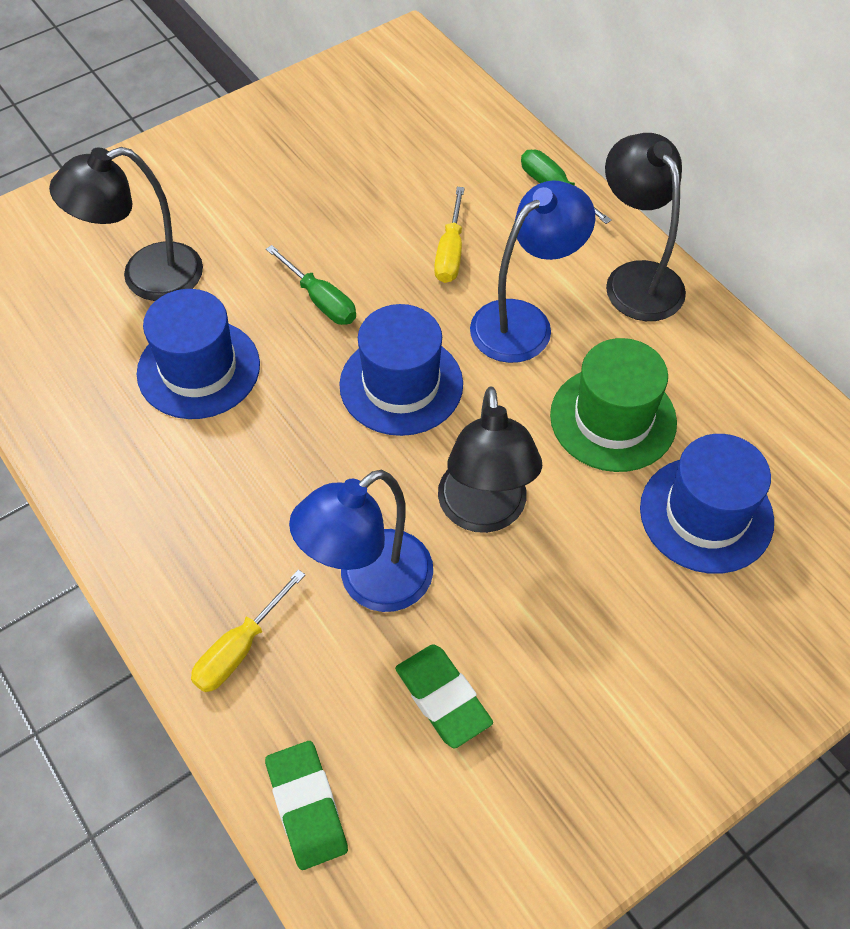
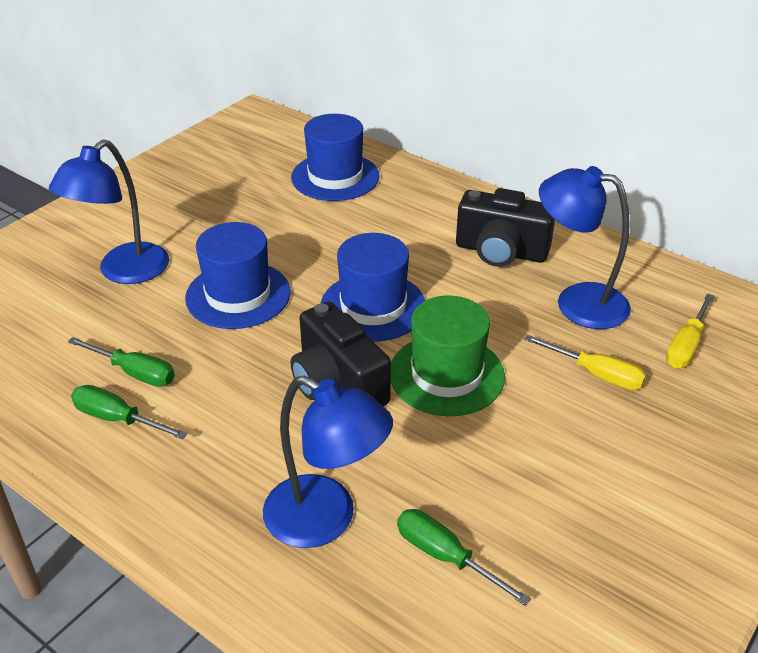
black camera: 0 -> 2
black lamp: 3 -> 0
blue lamp: 2 -> 3
green eraser: 2 -> 0
green screwdriver: 2 -> 3

